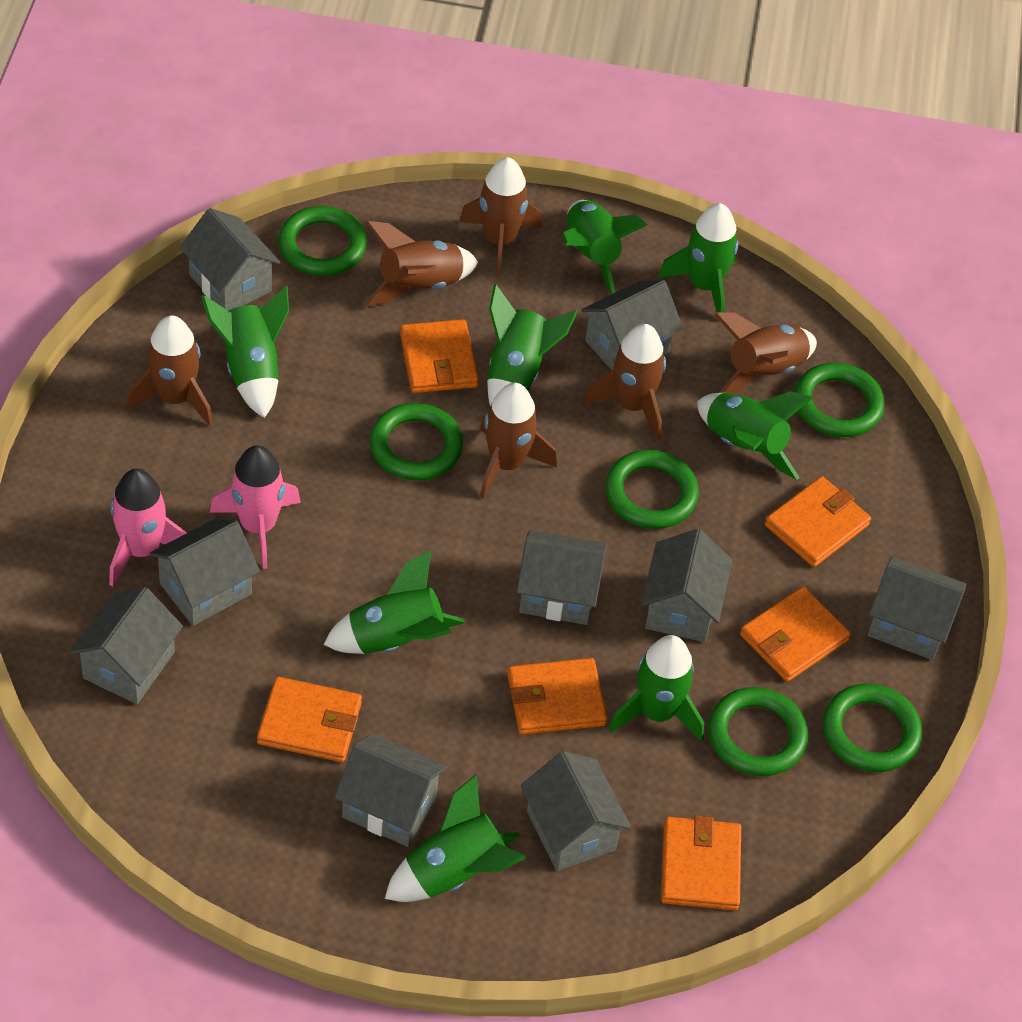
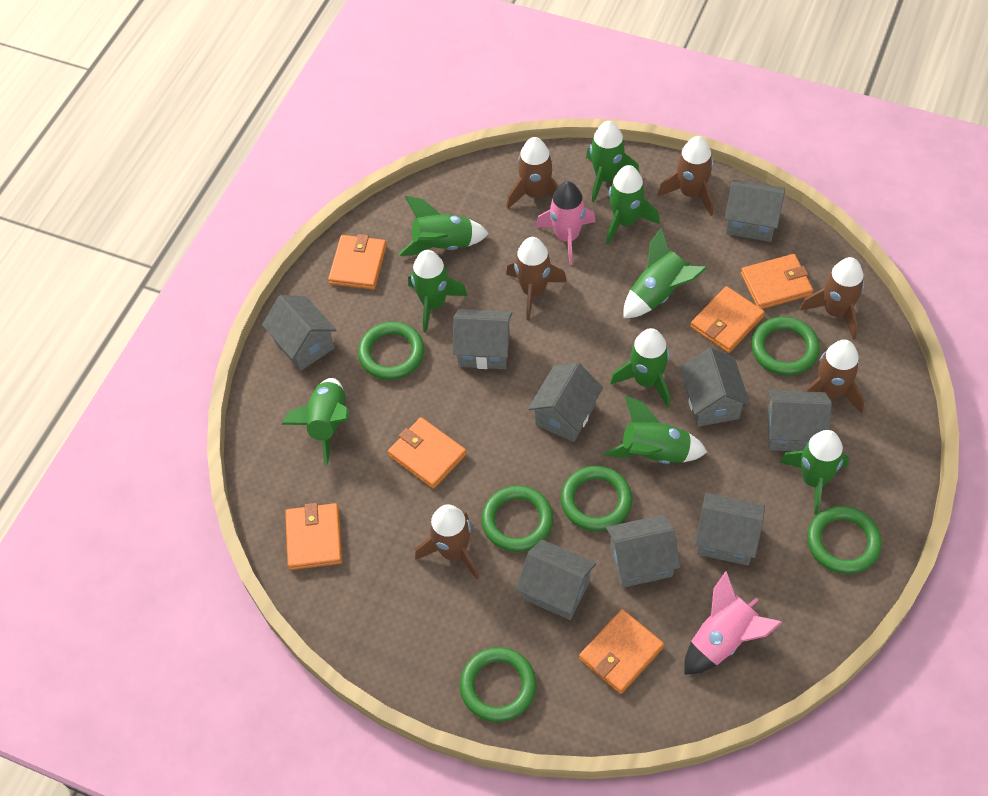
green rocket: 8 -> 9

